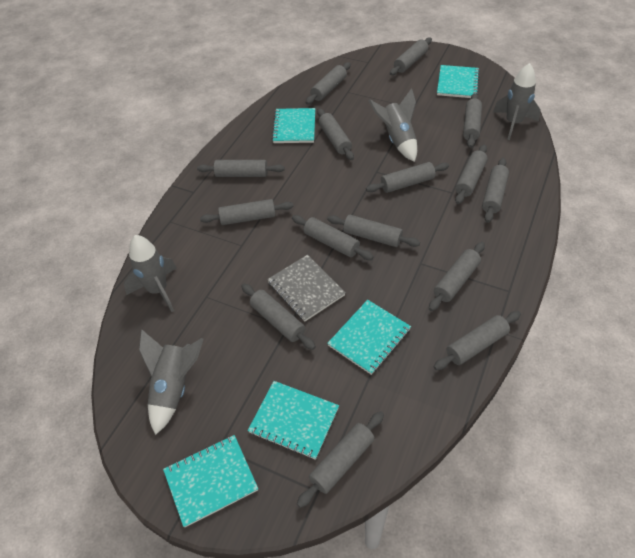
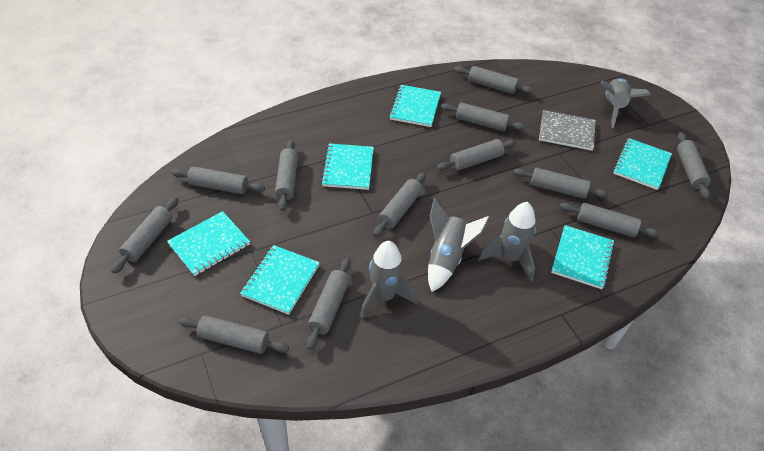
grey rolling pin: 15 -> 12
turquoise notebook: 5 -> 6

